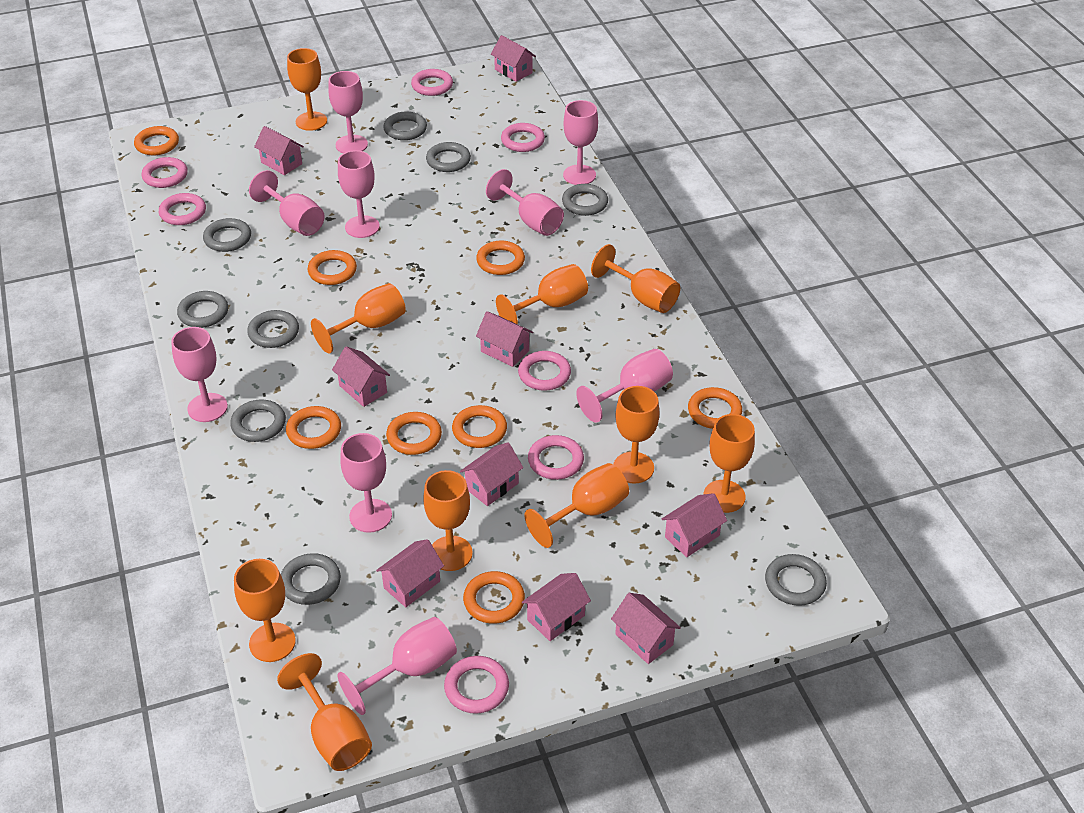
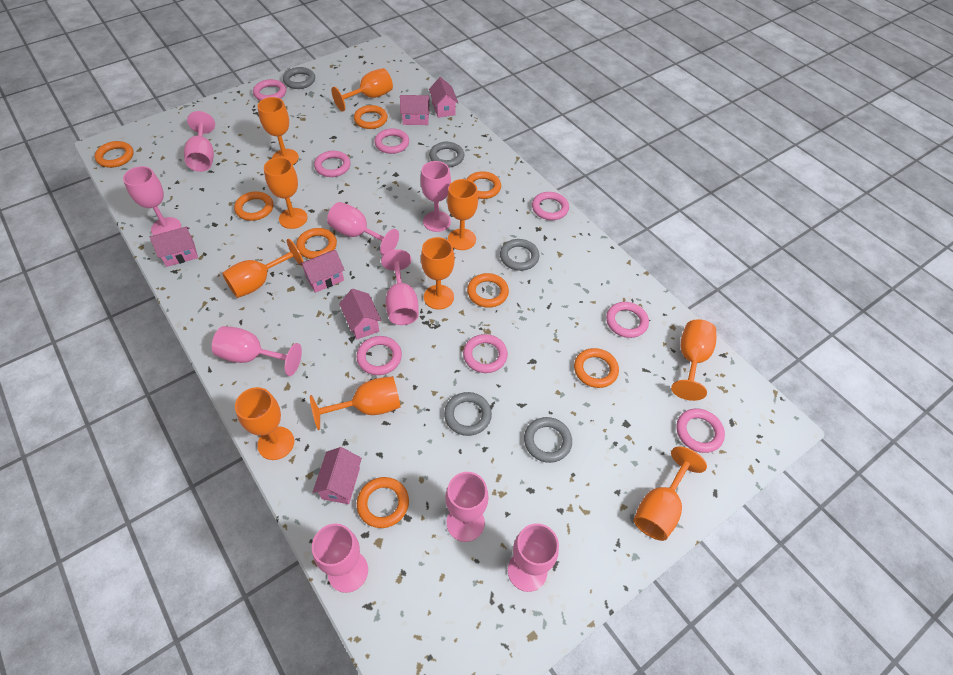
grey ring: 9 -> 5
pink house: 9 -> 6
pink ring: 7 -> 8

